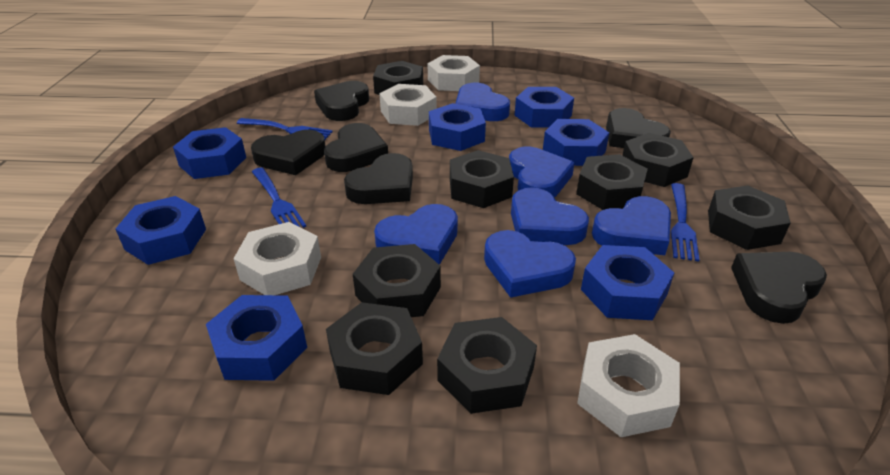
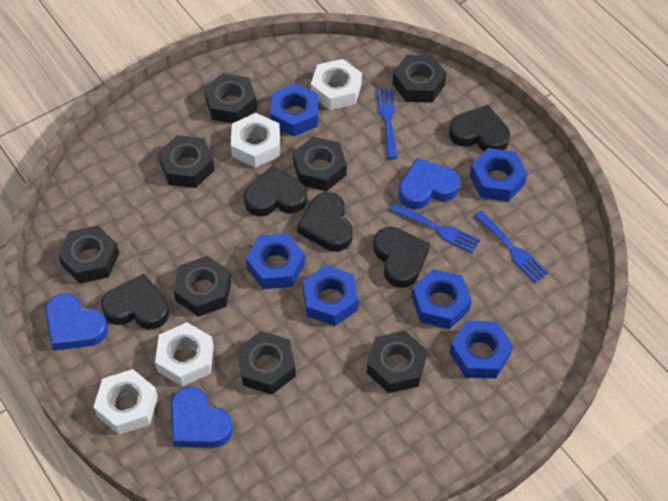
black heart: 6 -> 5
blue heart: 6 -> 3
blue nut: 7 -> 6

